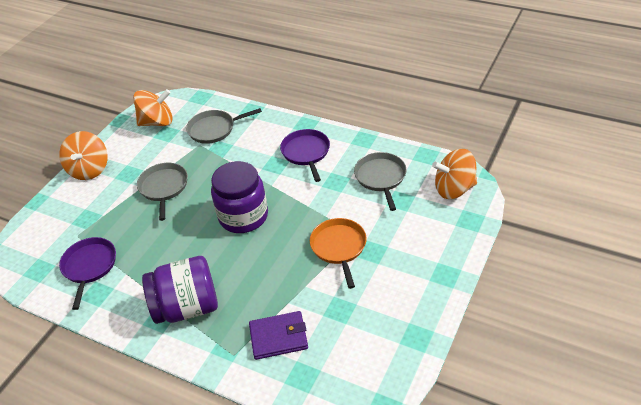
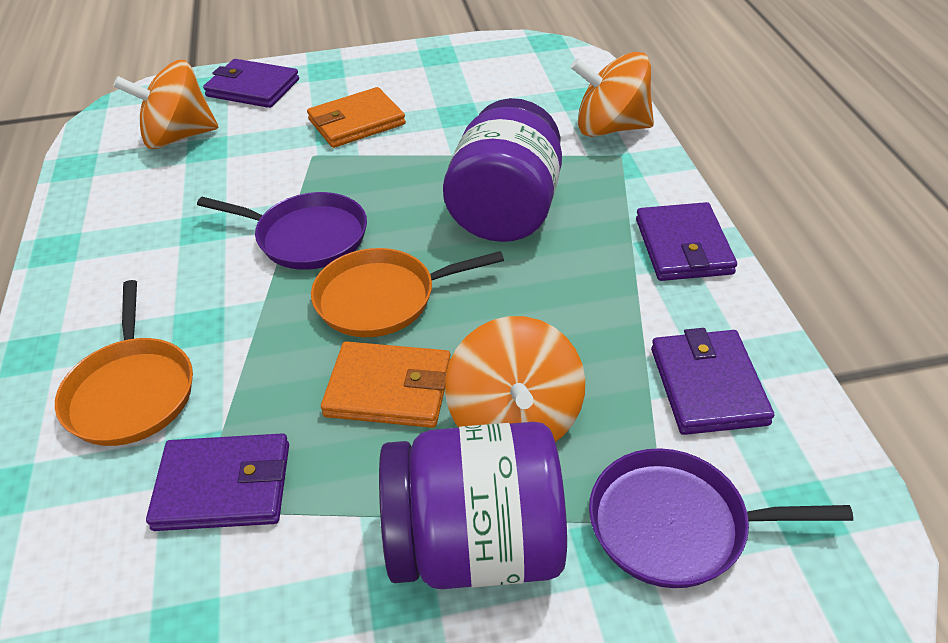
grey pan: 3 -> 0
orange pan: 1 -> 2
orange wallet: 0 -> 2
purple wallet: 1 -> 4

